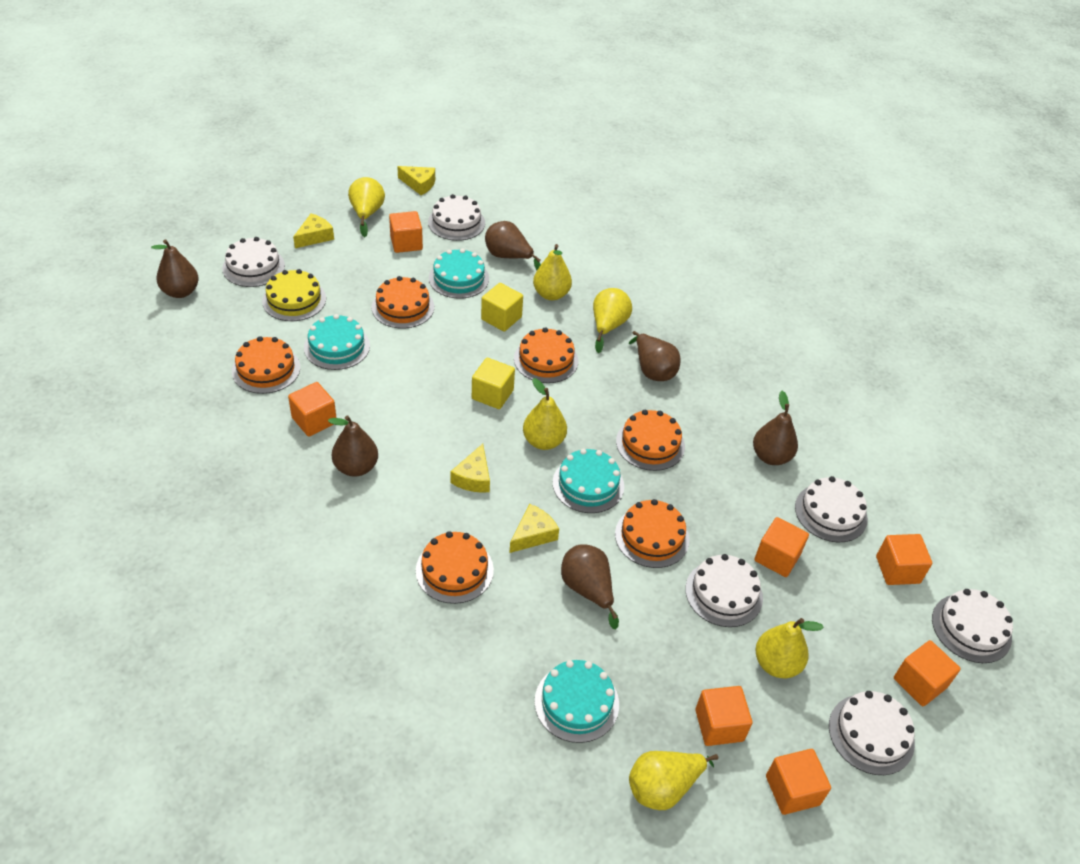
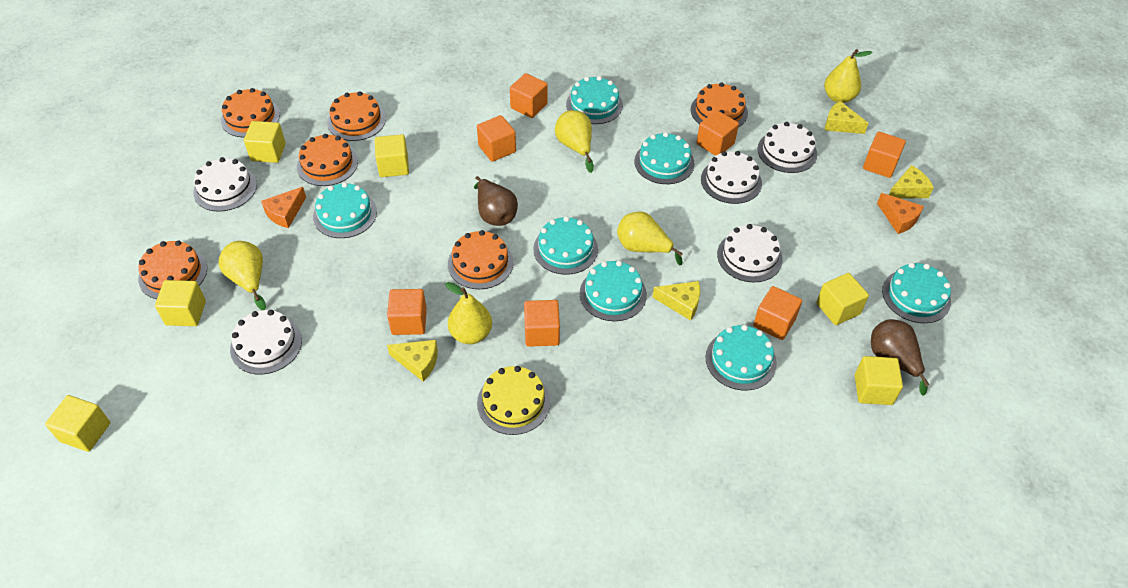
brown pear: 6 -> 2
orange cheese: 0 -> 2
turquoise cake: 4 -> 7
white cake: 6 -> 5
yellow cube: 2 -> 6
yellow pear: 6 -> 5

